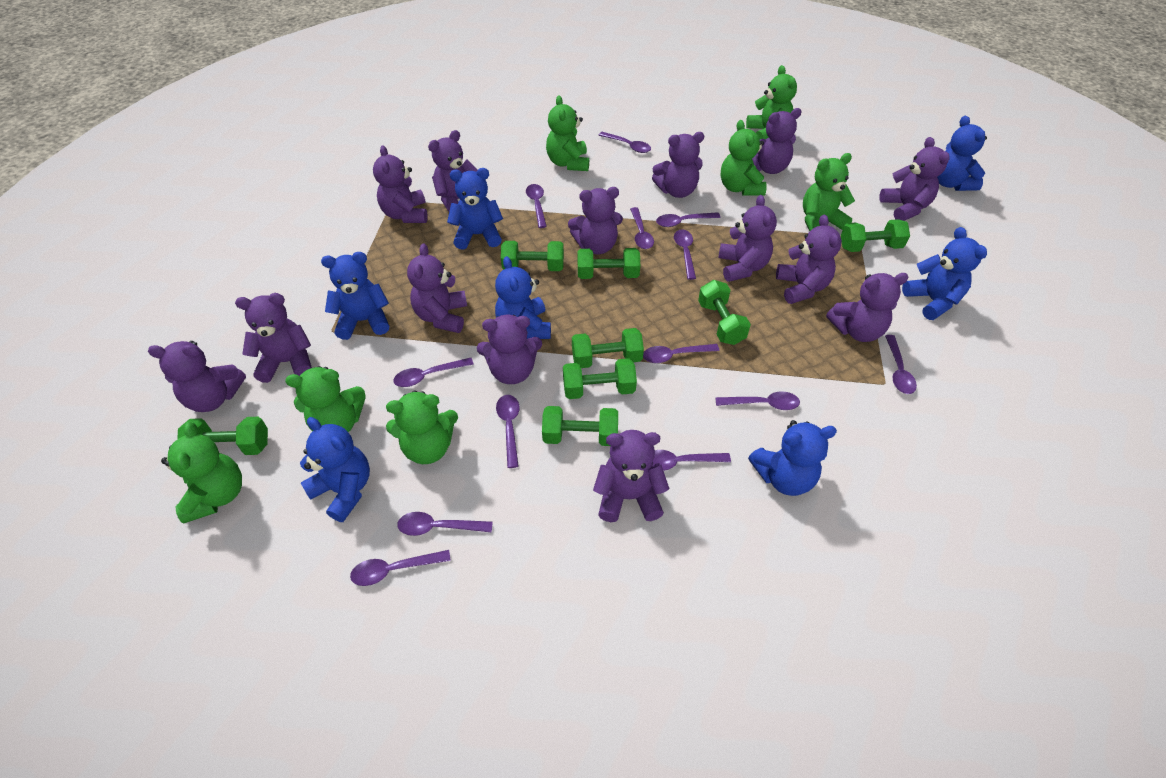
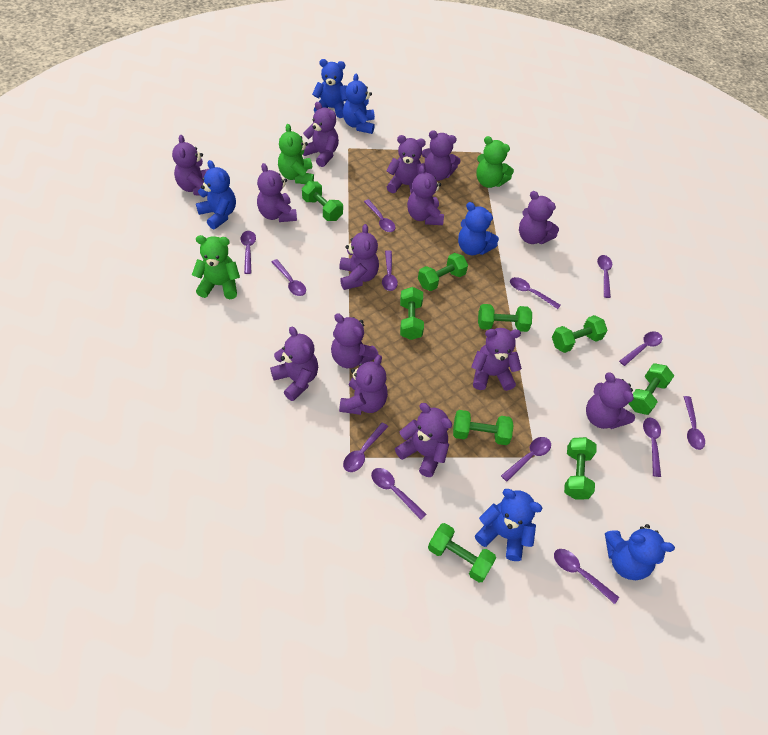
blue teddy bear: 7 -> 6
green dumbbell: 8 -> 9
green teddy bear: 7 -> 3

